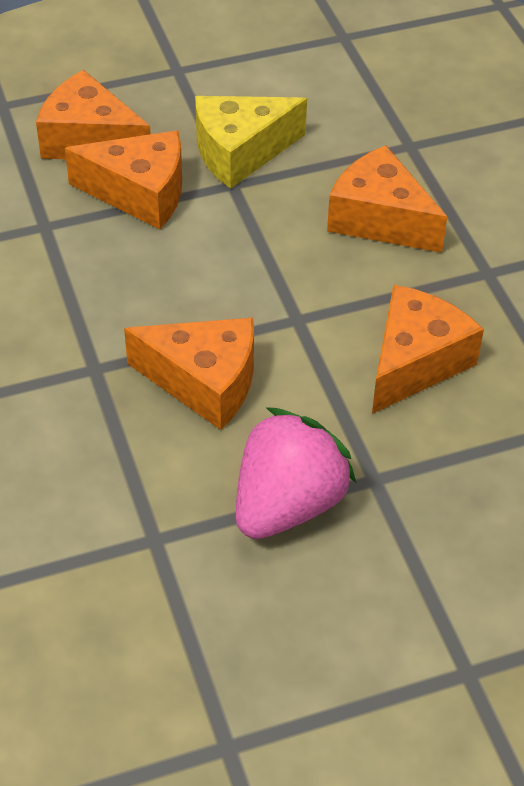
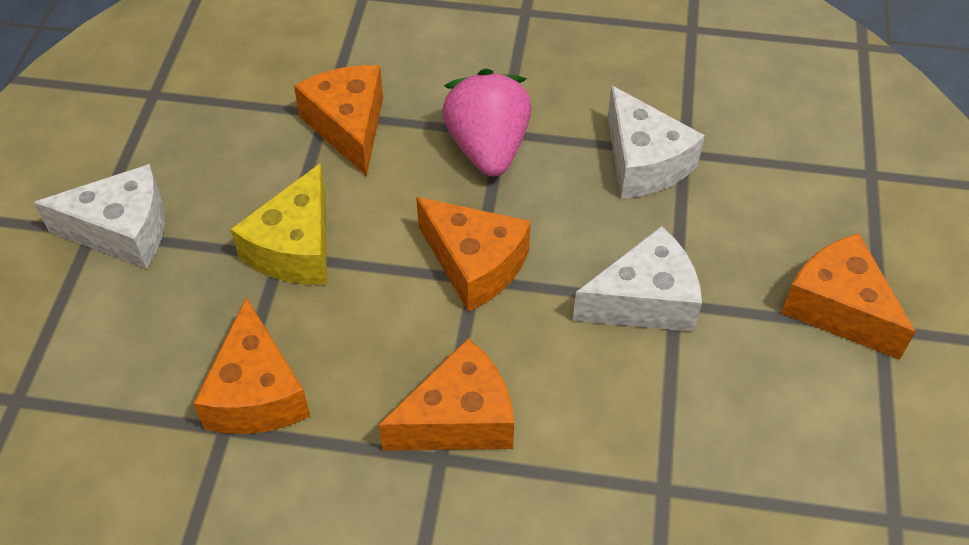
white cheese: 0 -> 3

